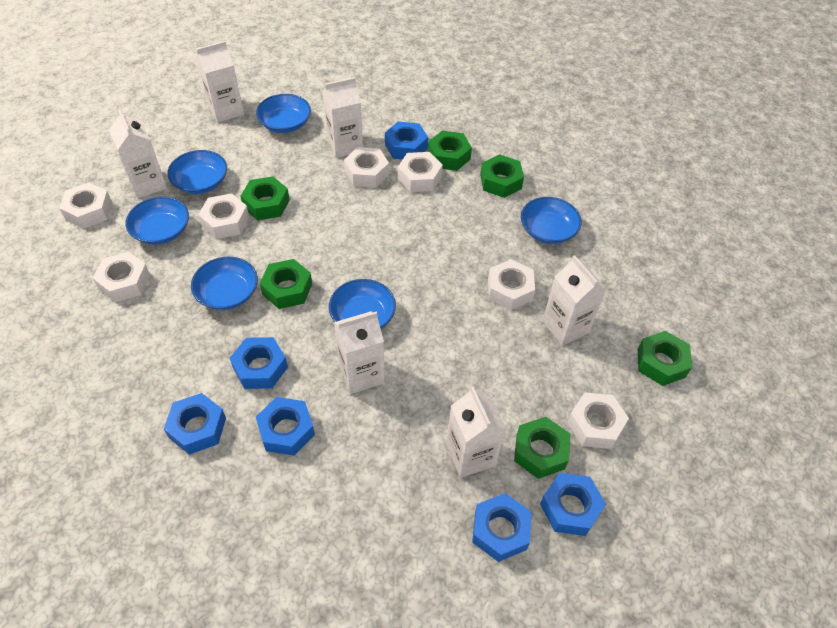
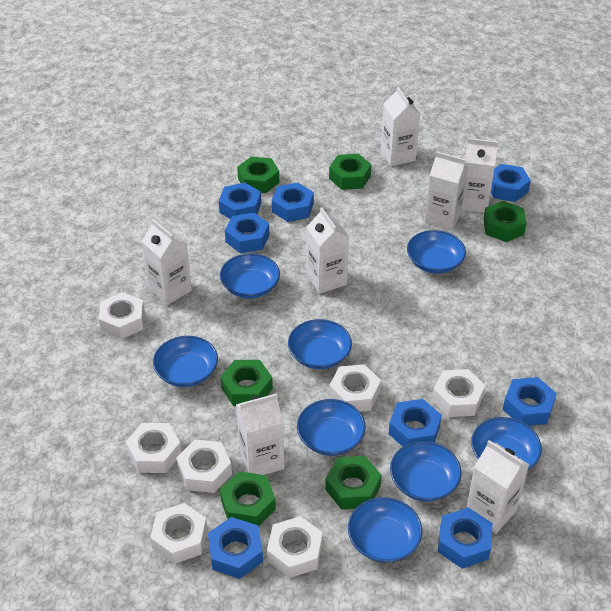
blue bowl: 6 -> 8
blue nut: 6 -> 8
white carton: 6 -> 7

